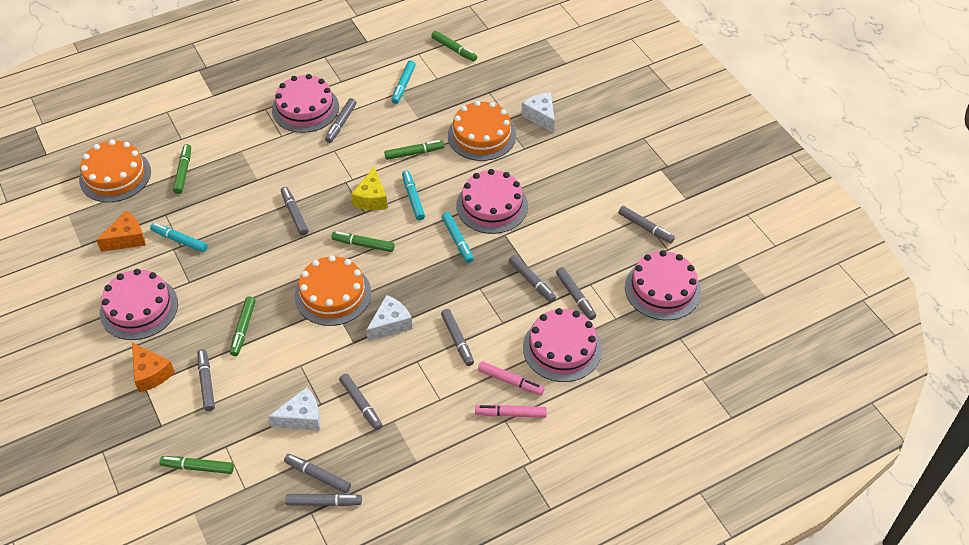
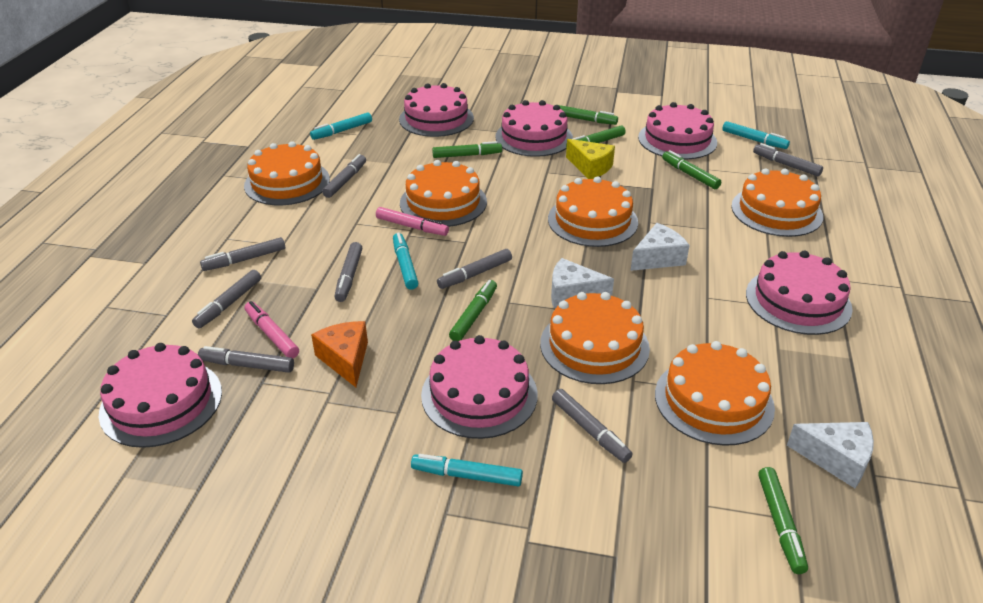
grey marker: 10 -> 8
orange cake: 3 -> 6
orange cheese: 2 -> 1
pink cake: 5 -> 6

